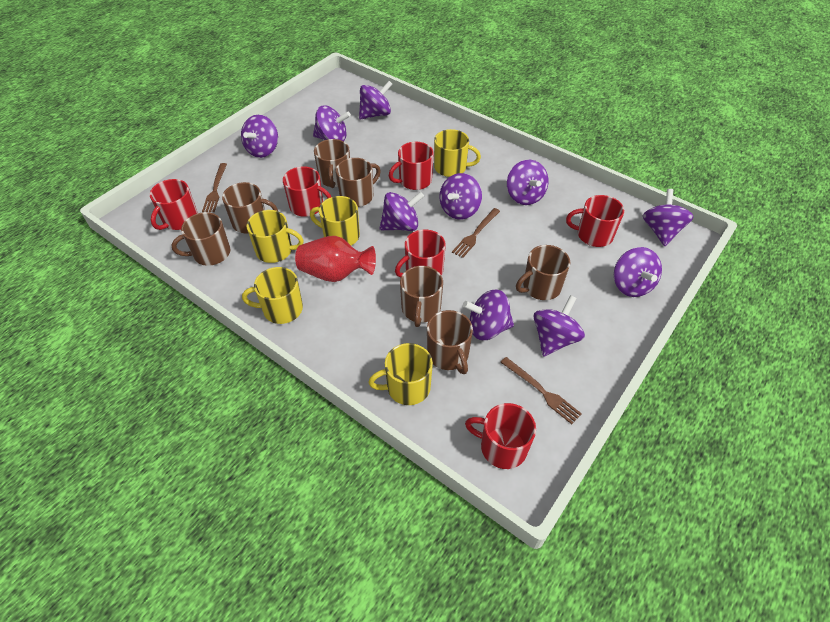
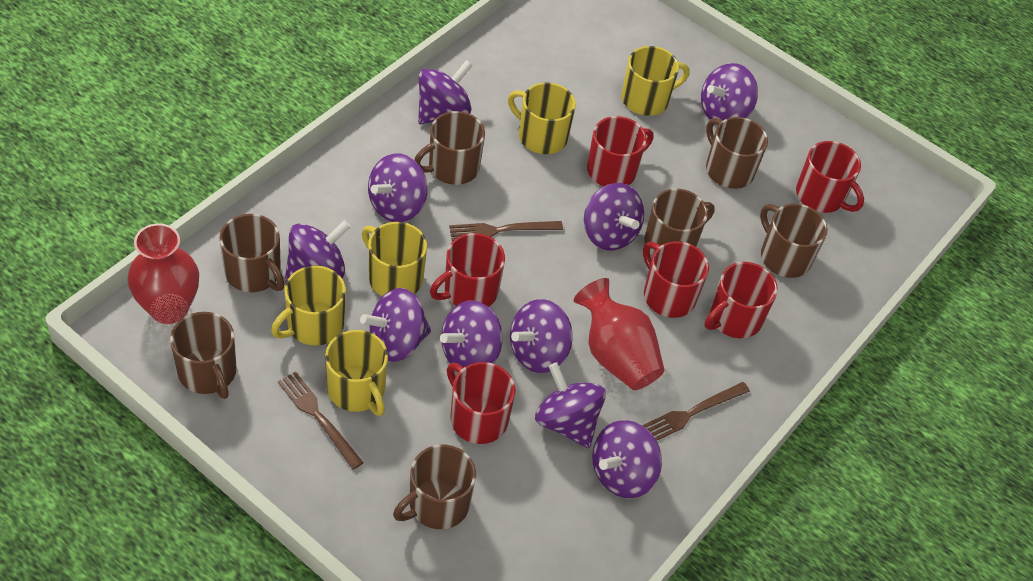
red vase: 1 -> 2

